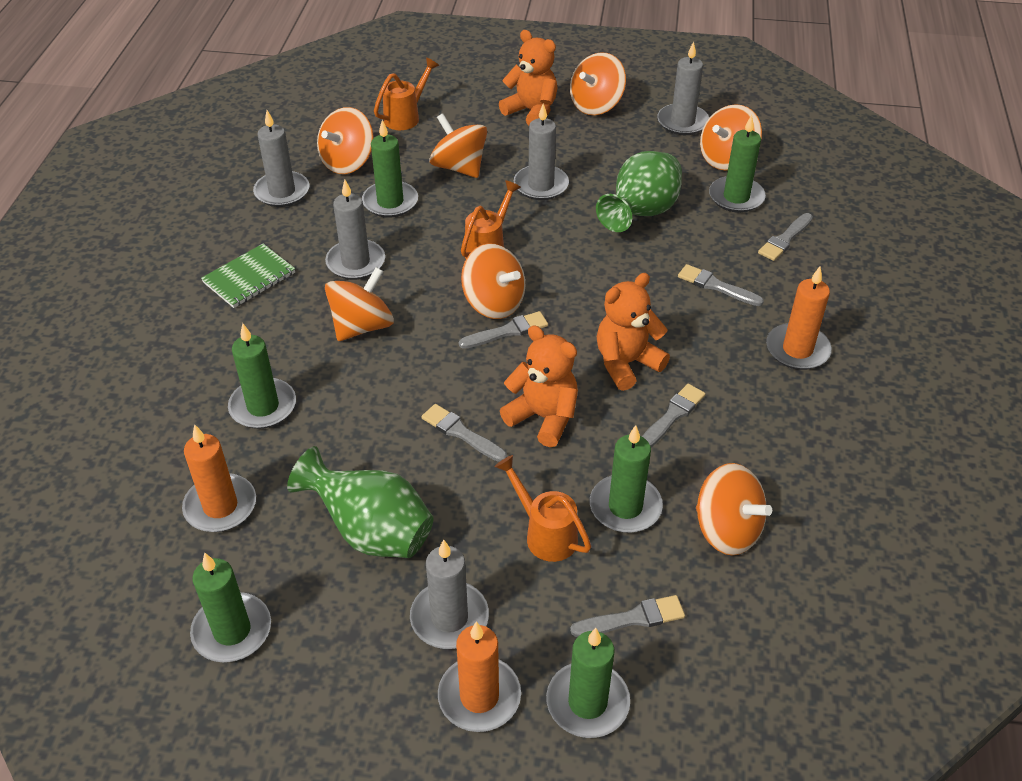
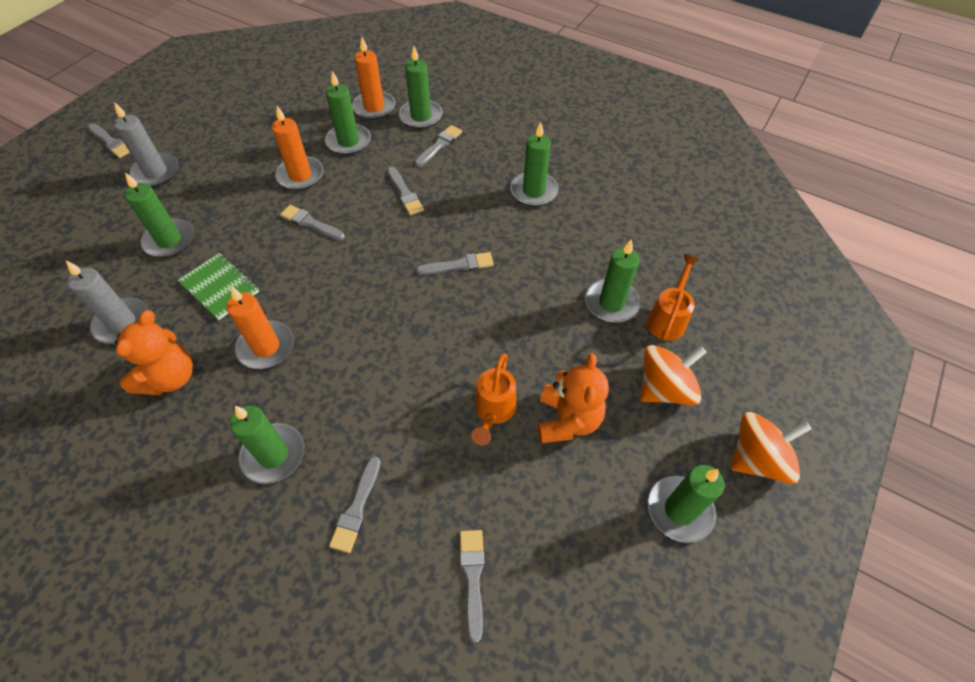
green candle: 6 -> 7
green vase: 2 -> 0
grey brush: 6 -> 7
grey candle: 5 -> 2
orange spinning top: 7 -> 2
orange teddy bear: 3 -> 2
orange watering can: 3 -> 2

